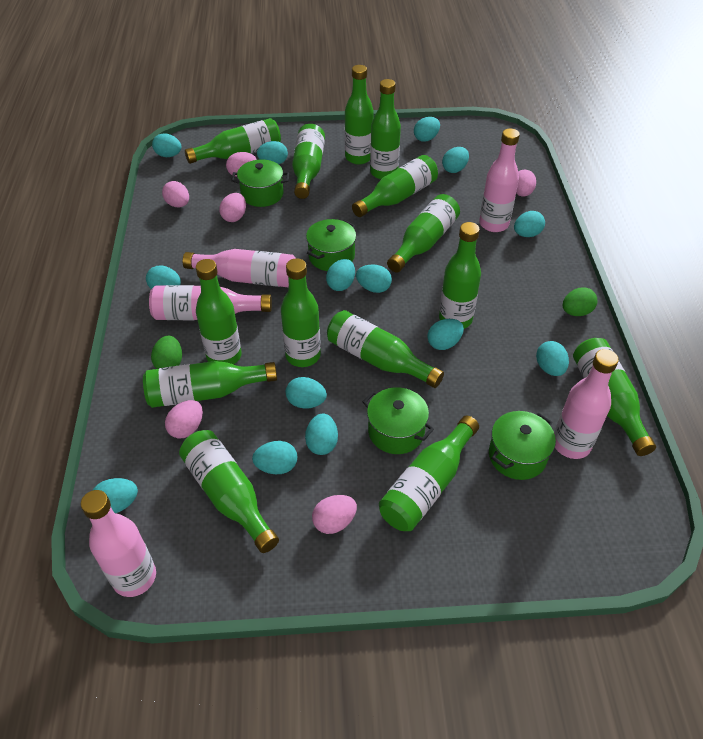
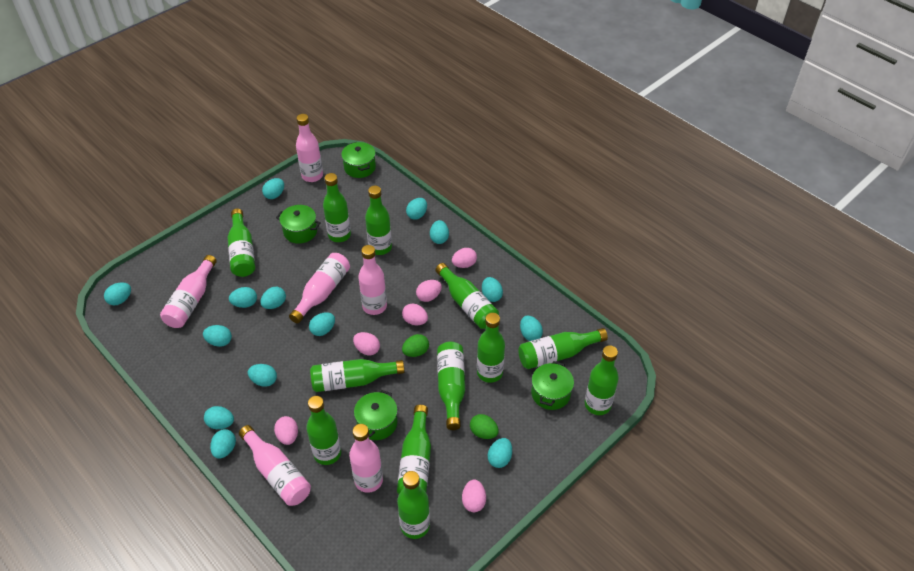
green bottle: 14 -> 12
pink bottle: 5 -> 6

